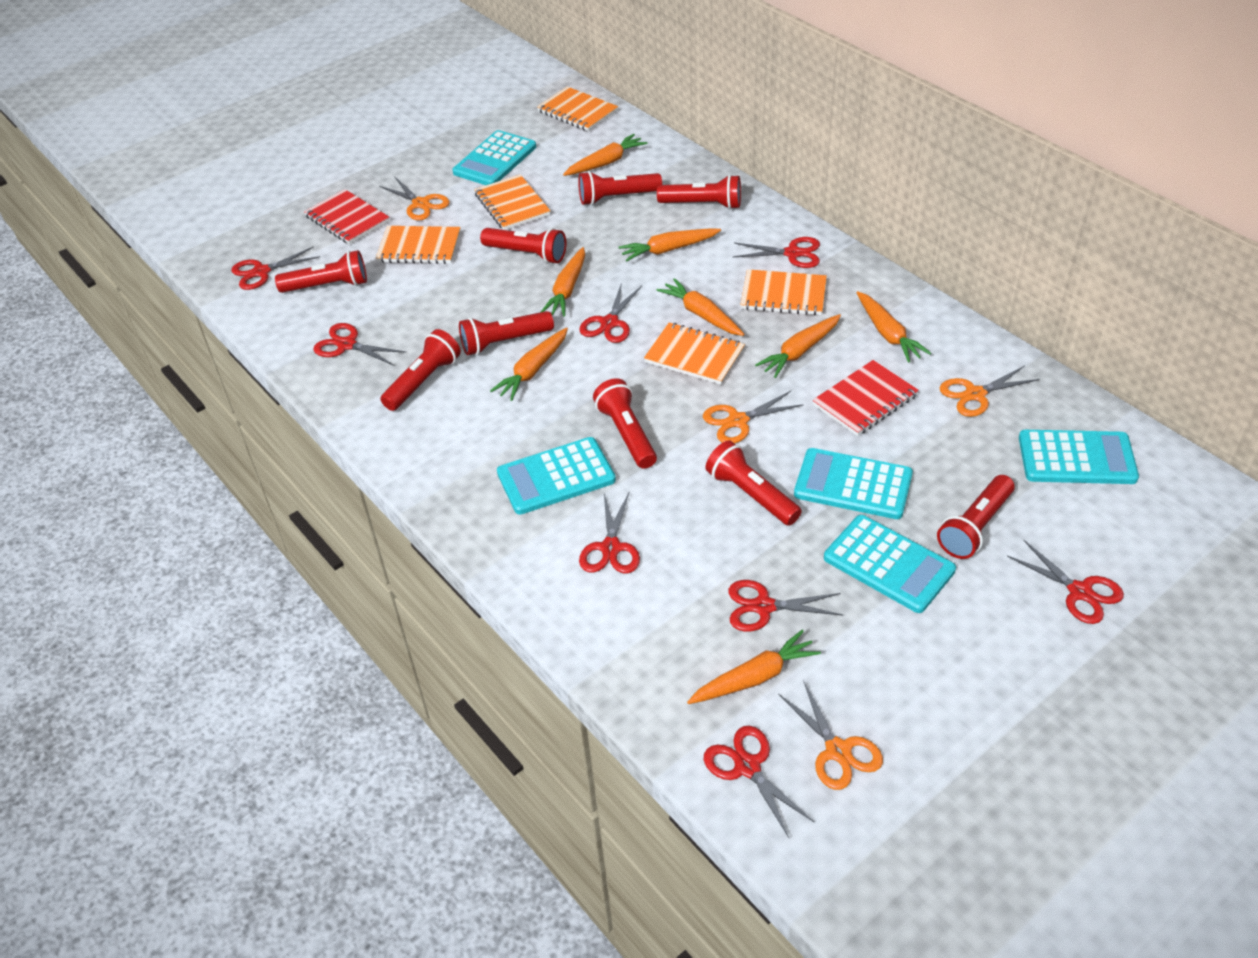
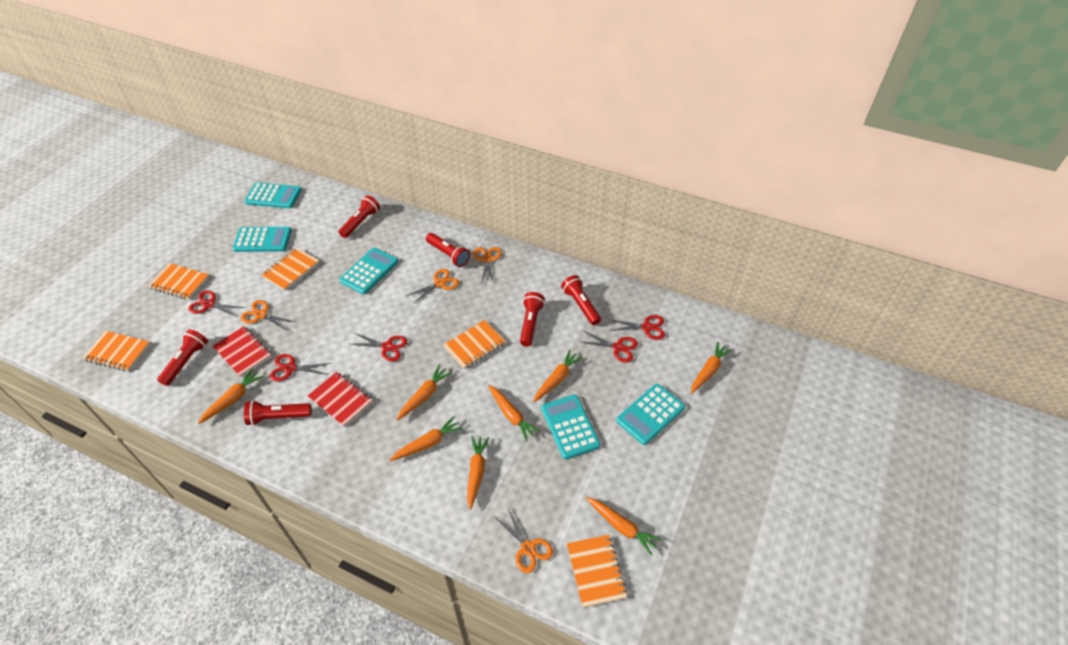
red flashlight: 9 -> 6
red scissors: 8 -> 5

